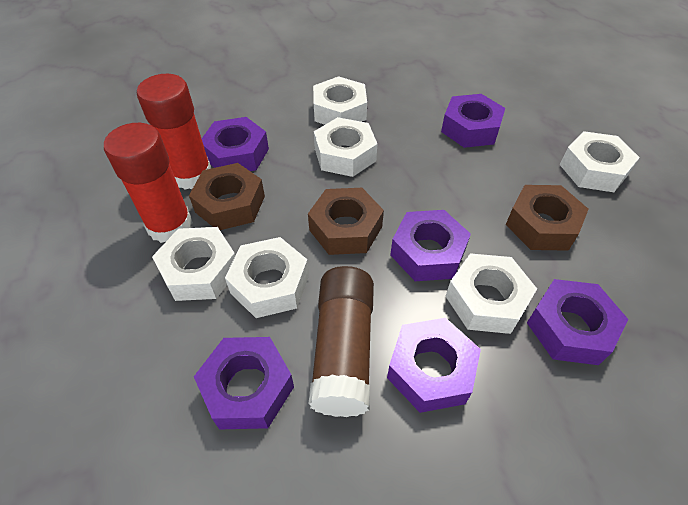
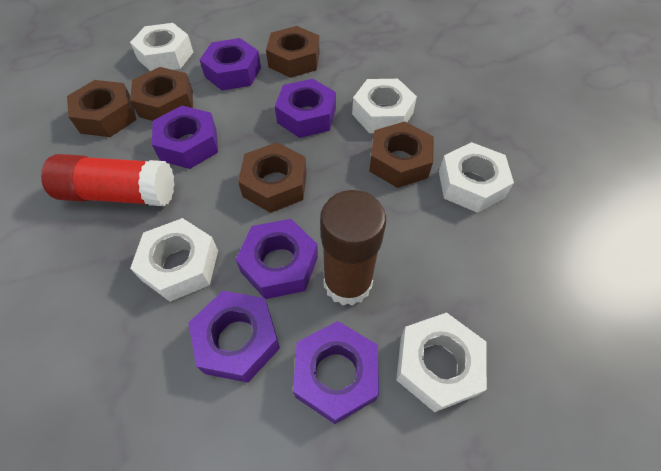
brown nut: 3 -> 5
red glue stick: 2 -> 1
white nut: 6 -> 5

